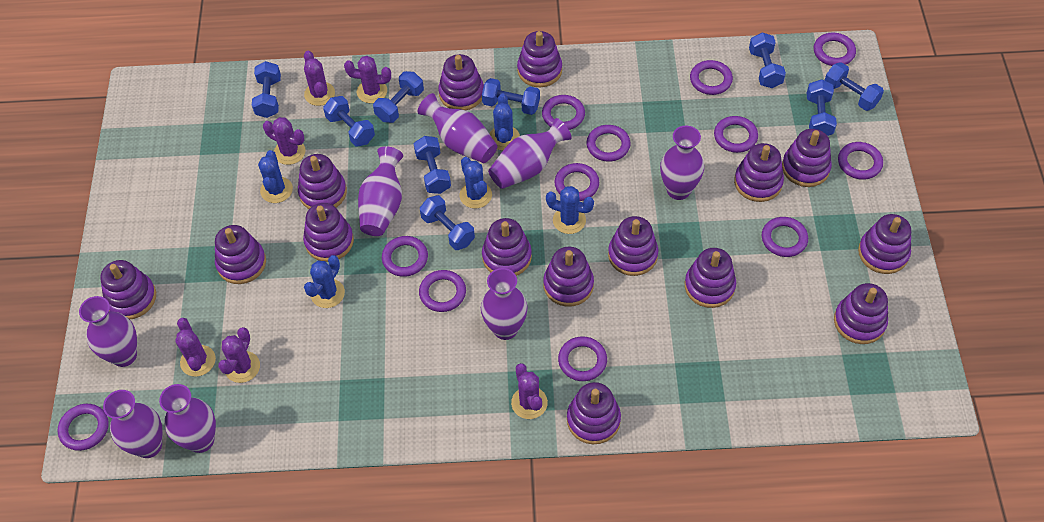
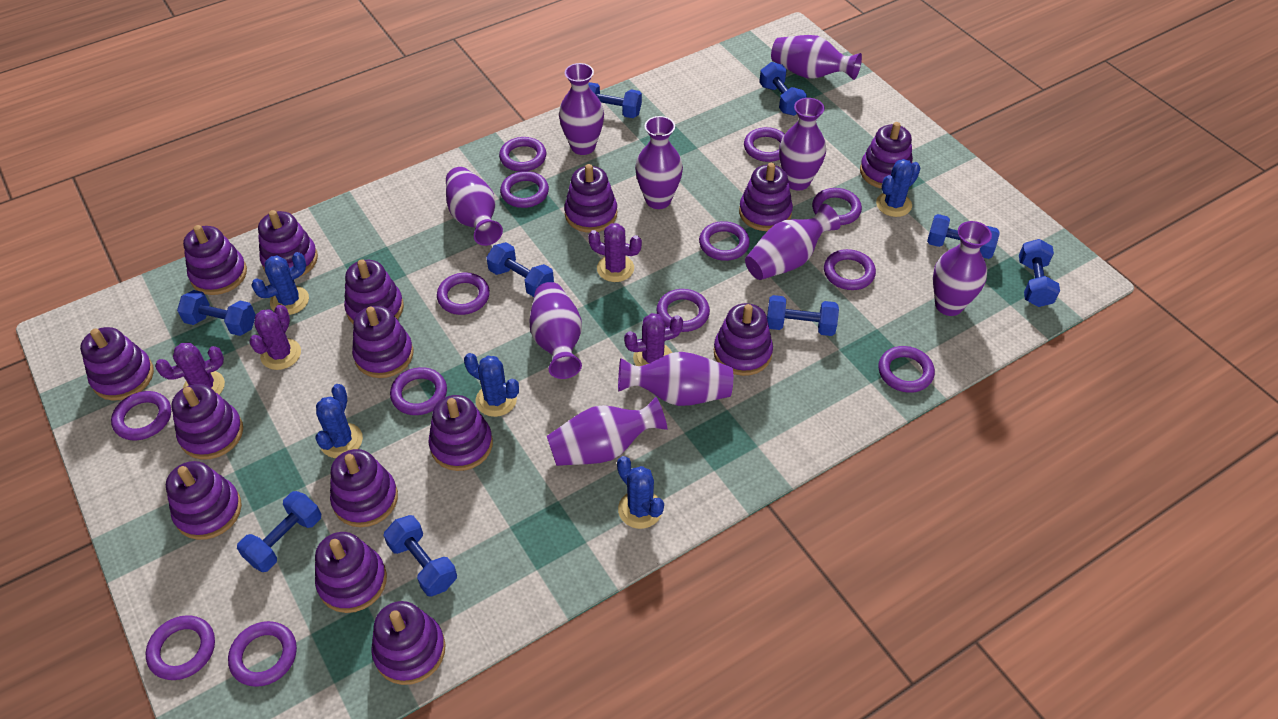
purple cactus: 6 -> 4
purple ring: 12 -> 13
purple vase: 8 -> 10

